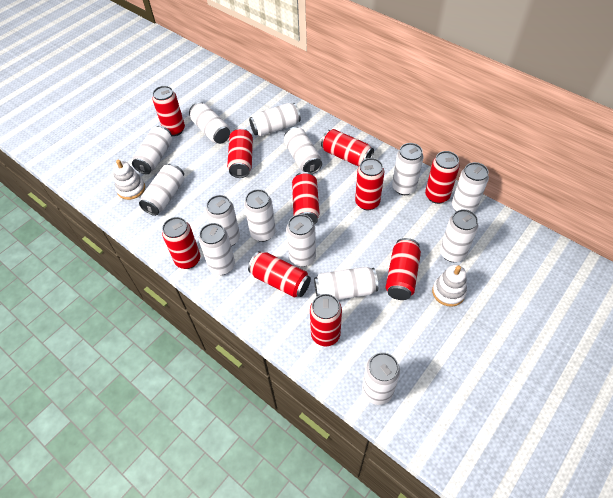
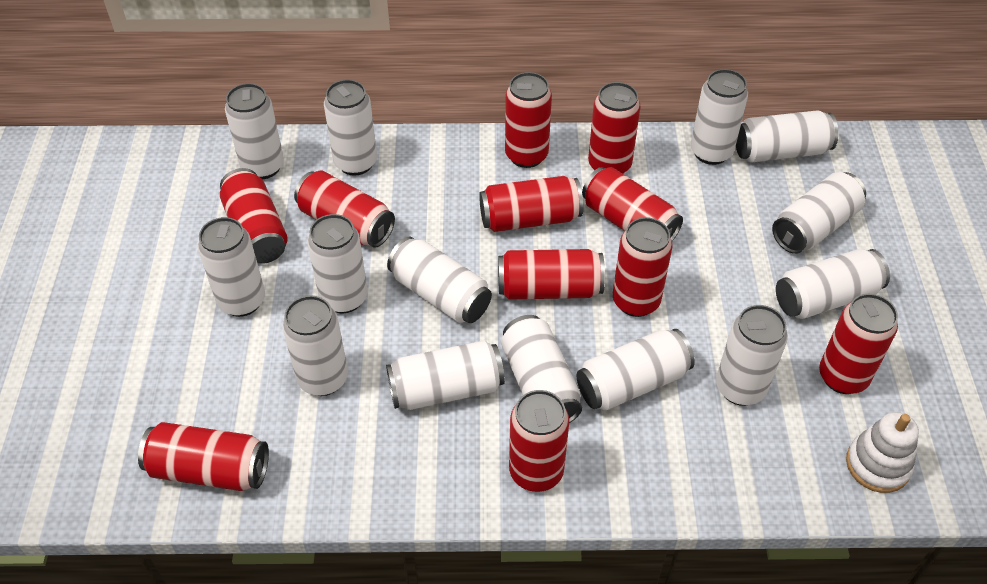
red can: 10 -> 11
white stacking toy: 2 -> 1

